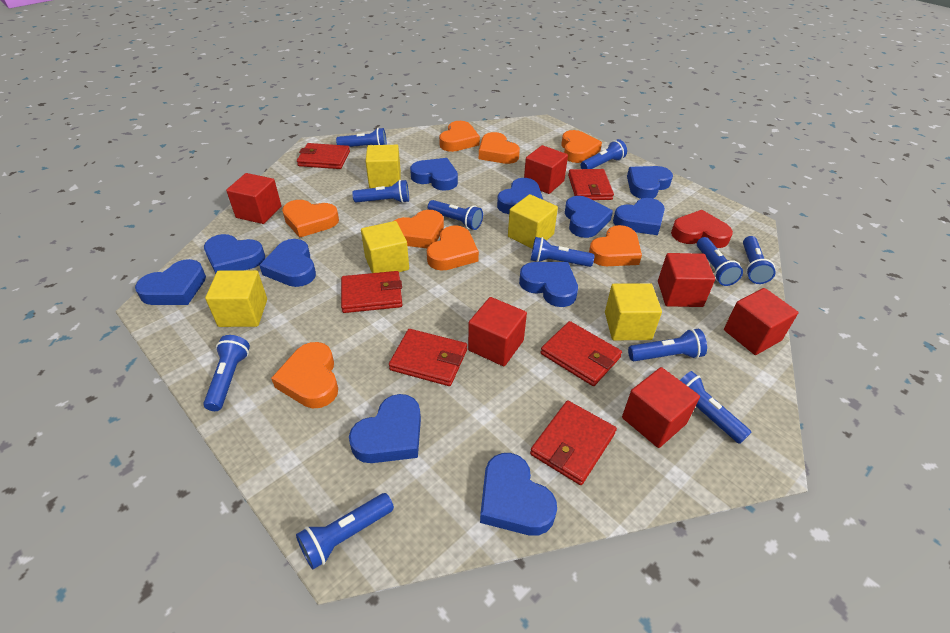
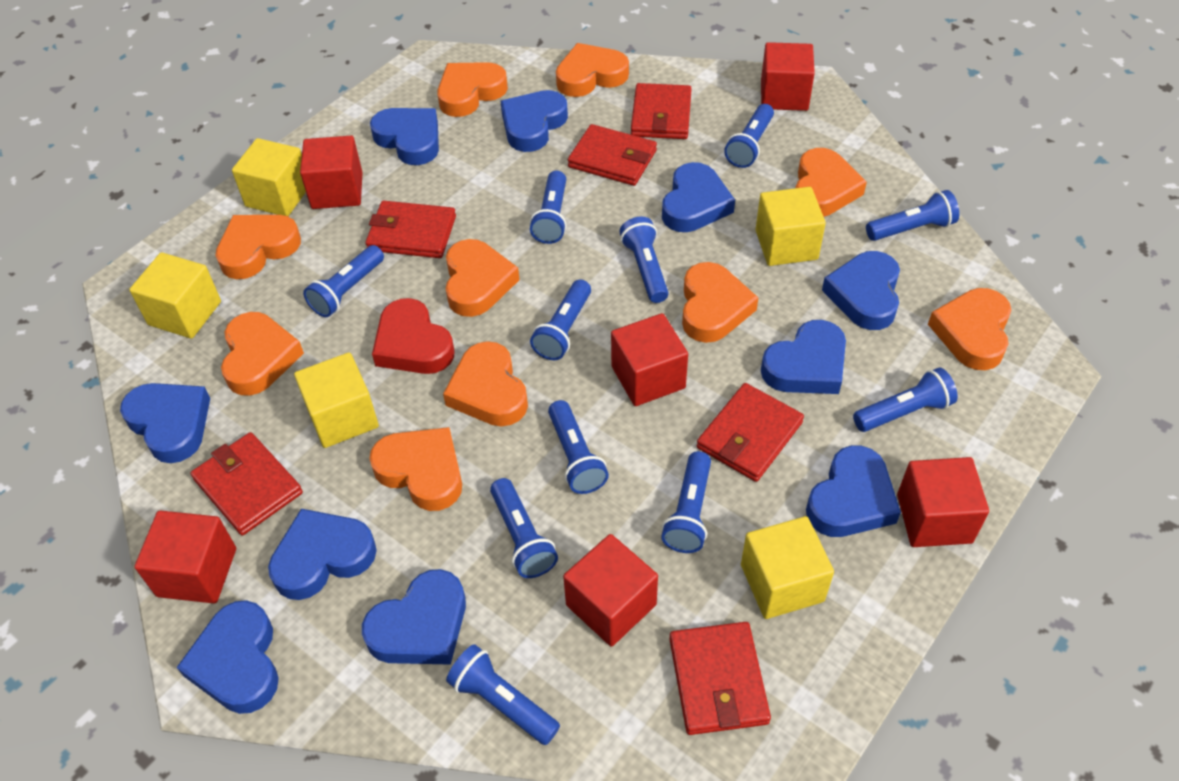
blue heart: 11 -> 10
orange heart: 8 -> 10

